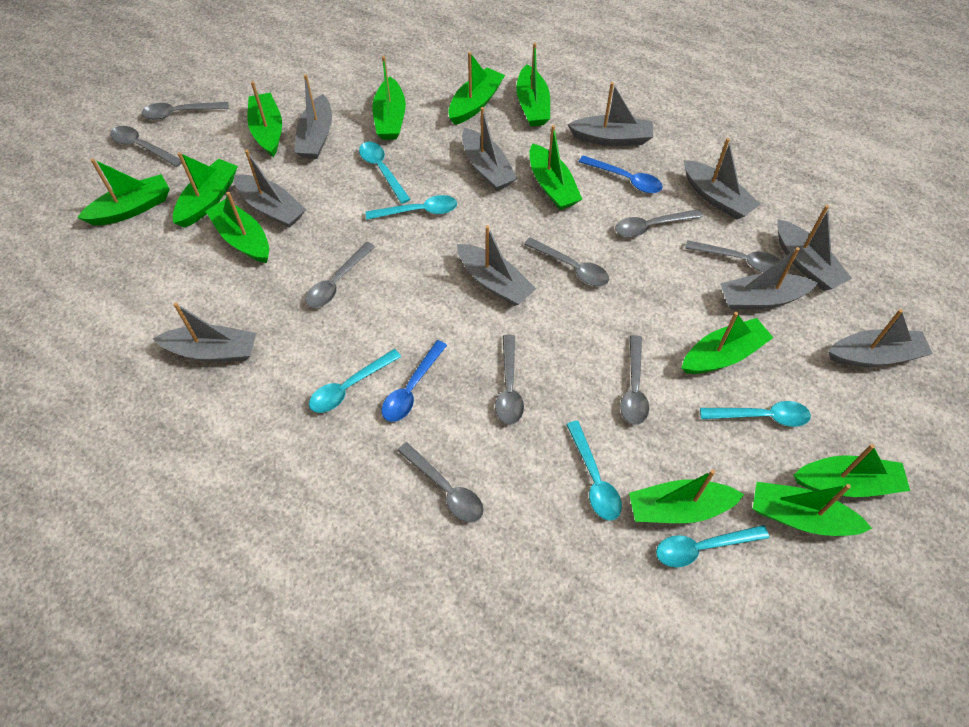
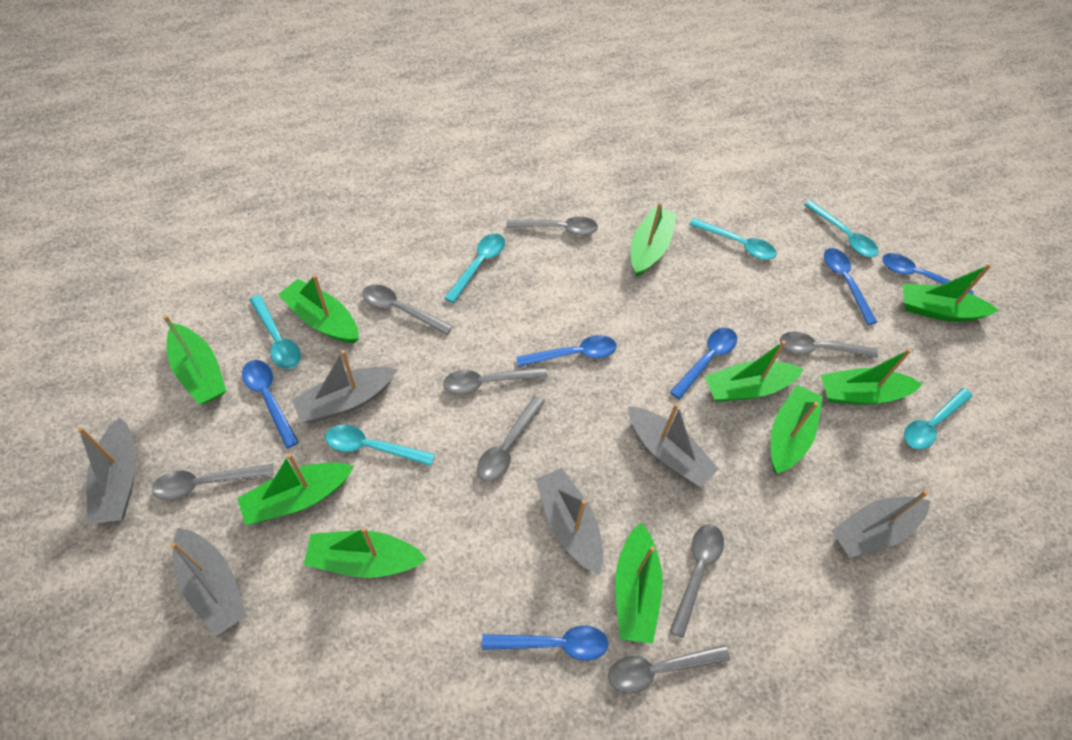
blue spoon: 2 -> 6
green boat: 12 -> 10
grey boat: 10 -> 6
grey spoon: 9 -> 8

